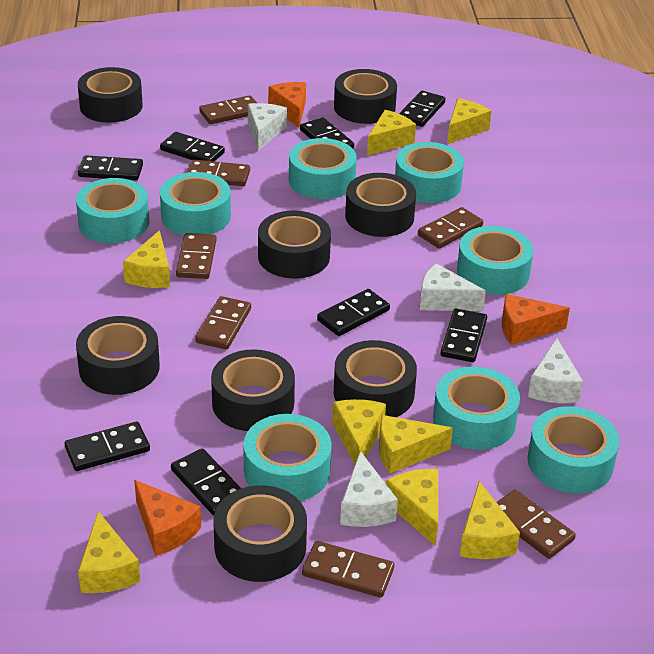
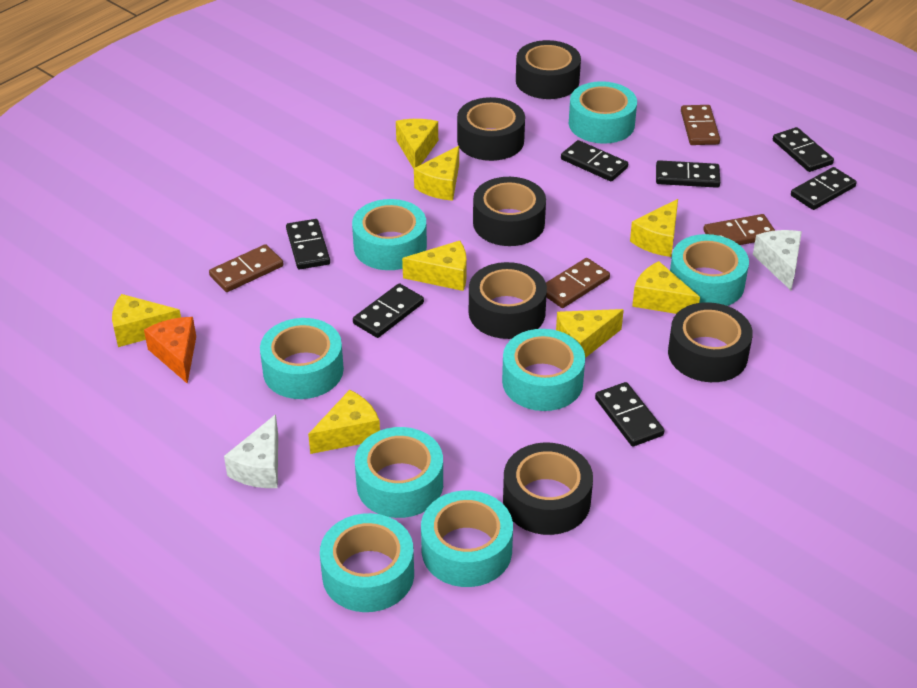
black domino: 8 -> 7
black tape: 8 -> 6
brown domino: 7 -> 4
orange cheese: 3 -> 1
white cheese: 4 -> 2

